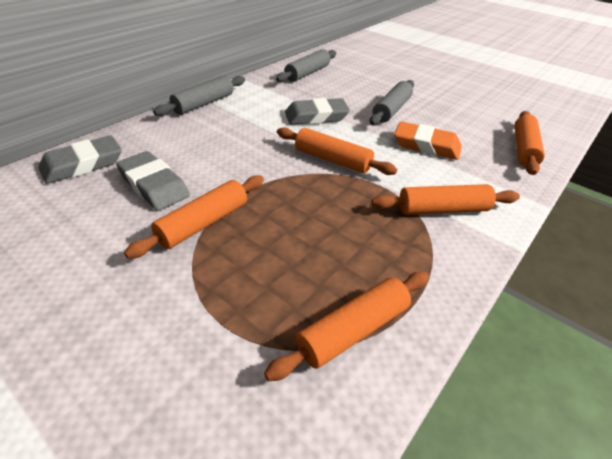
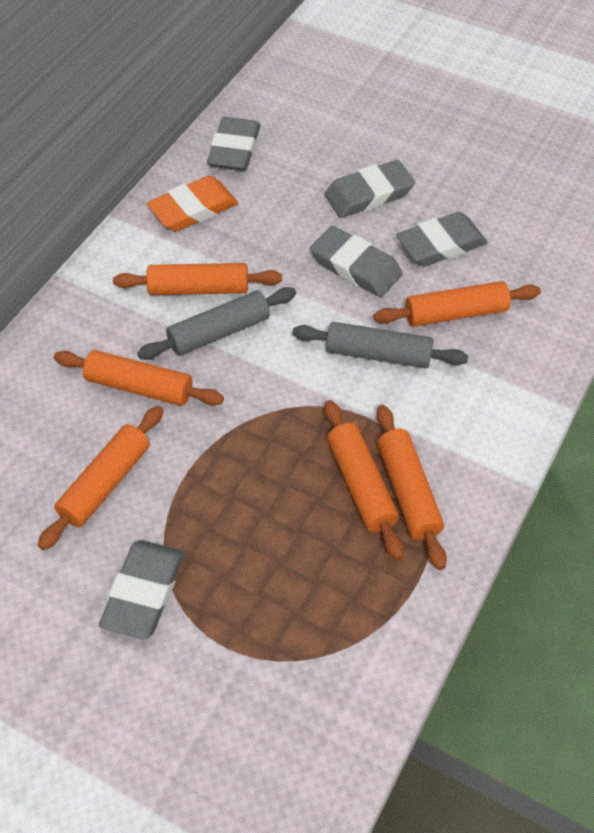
grey eraser: 3 -> 5
grey rolling pin: 3 -> 2
orange rolling pin: 5 -> 6

